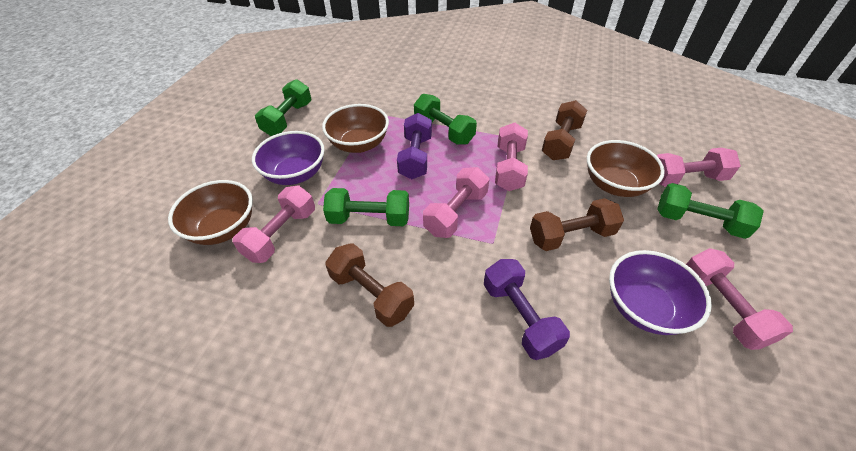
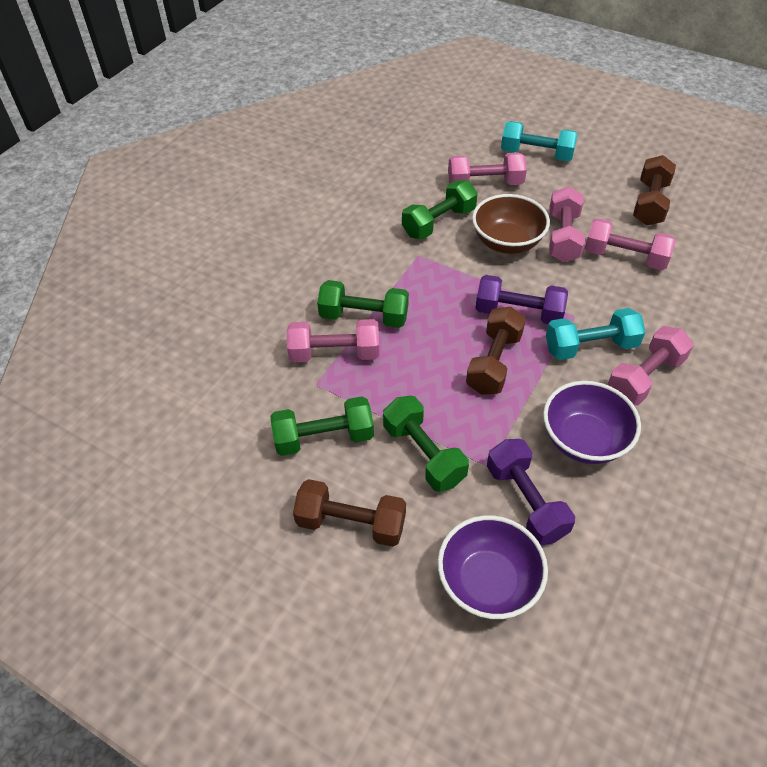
brown bowl: 3 -> 1
turquoise dumbbell: 0 -> 2

